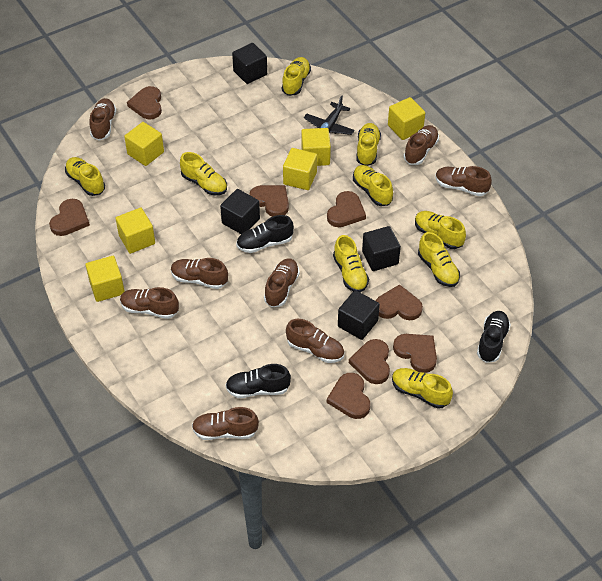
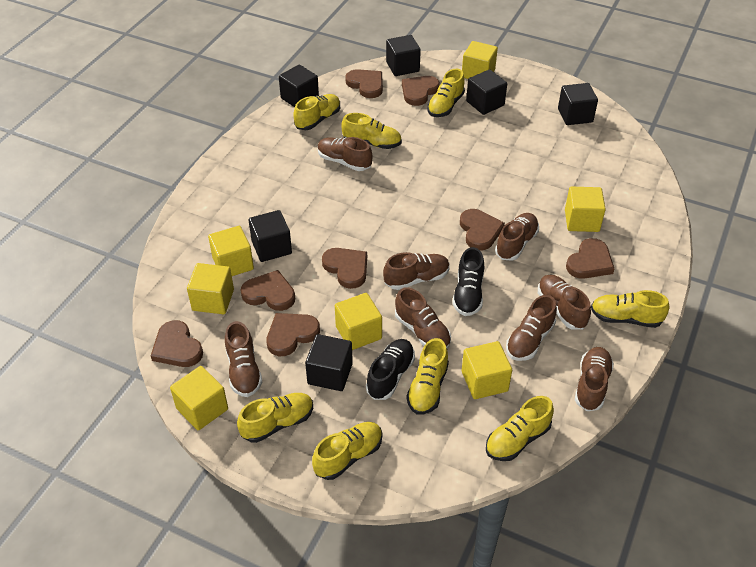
black cube: 4 -> 6
black plane: 1 -> 0
black shoe: 3 -> 2
yellow cube: 6 -> 7
yellow shoe: 9 -> 8

